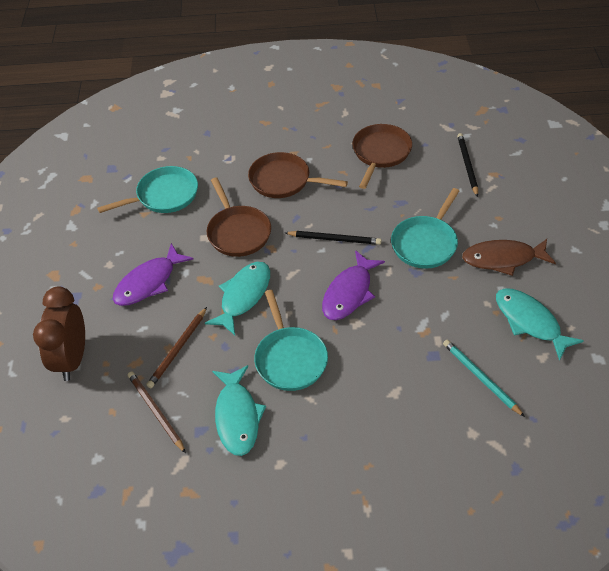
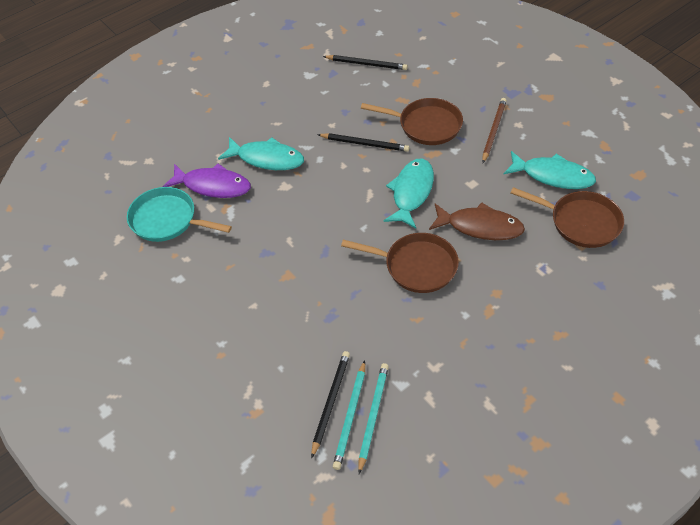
black pencil: 2 -> 3
brown clock: 1 -> 0
brown pencil: 2 -> 1
purple fish: 2 -> 1
turquoise pan: 3 -> 1
turquoise pencil: 1 -> 2

